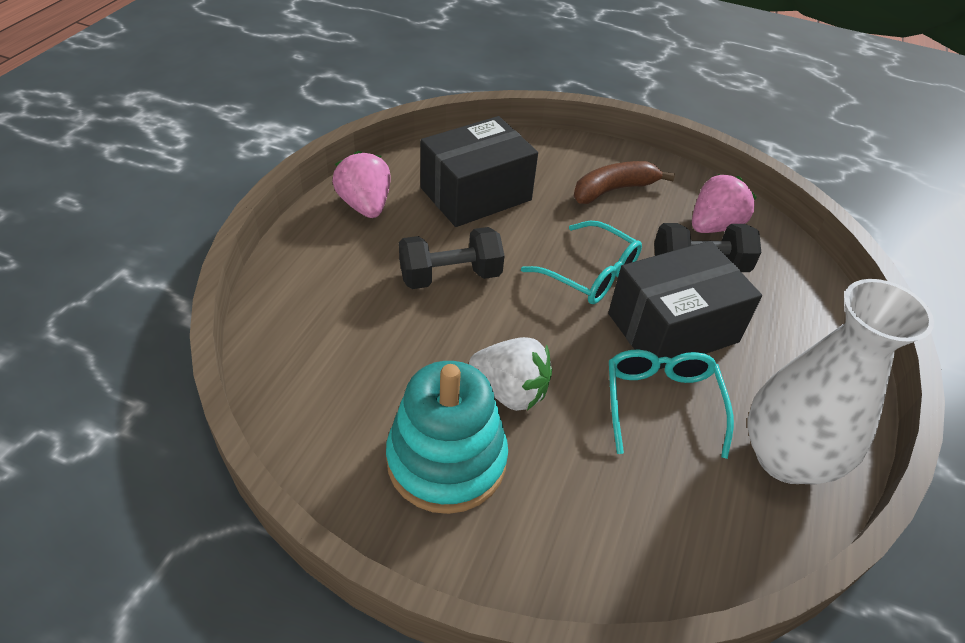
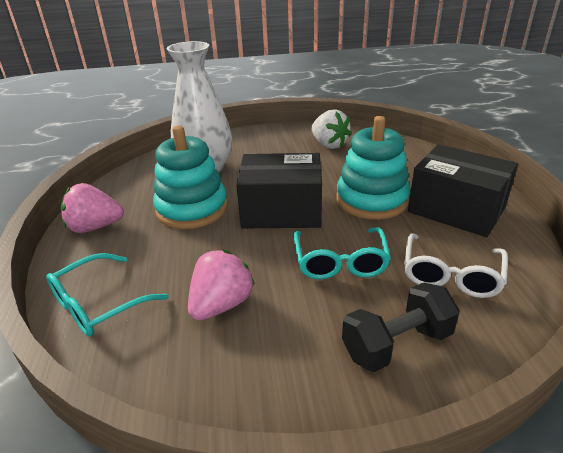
black dumbbell: 2 -> 1
brown banana: 1 -> 0
turquoise stacking toy: 1 -> 2
white glasses: 0 -> 1

